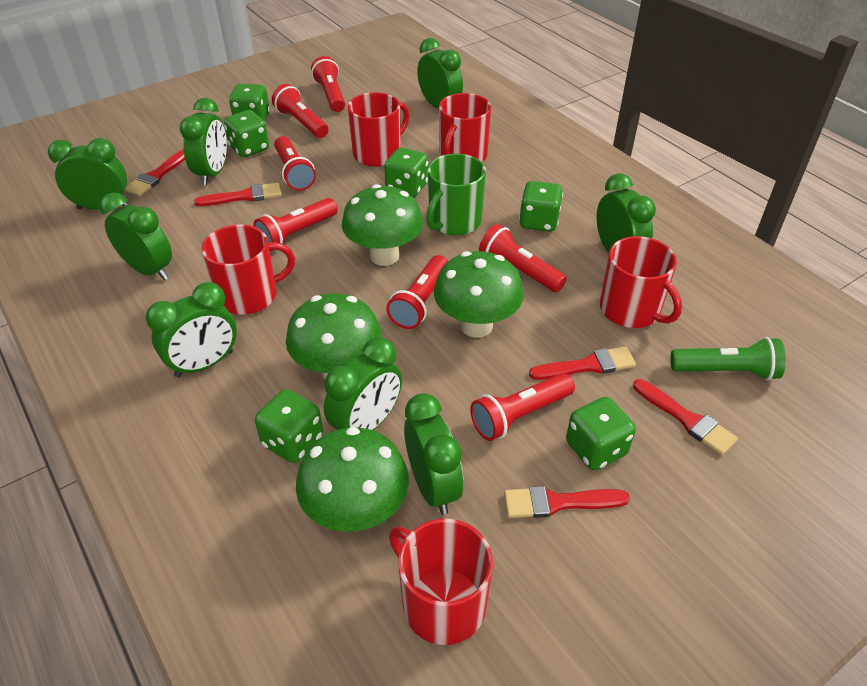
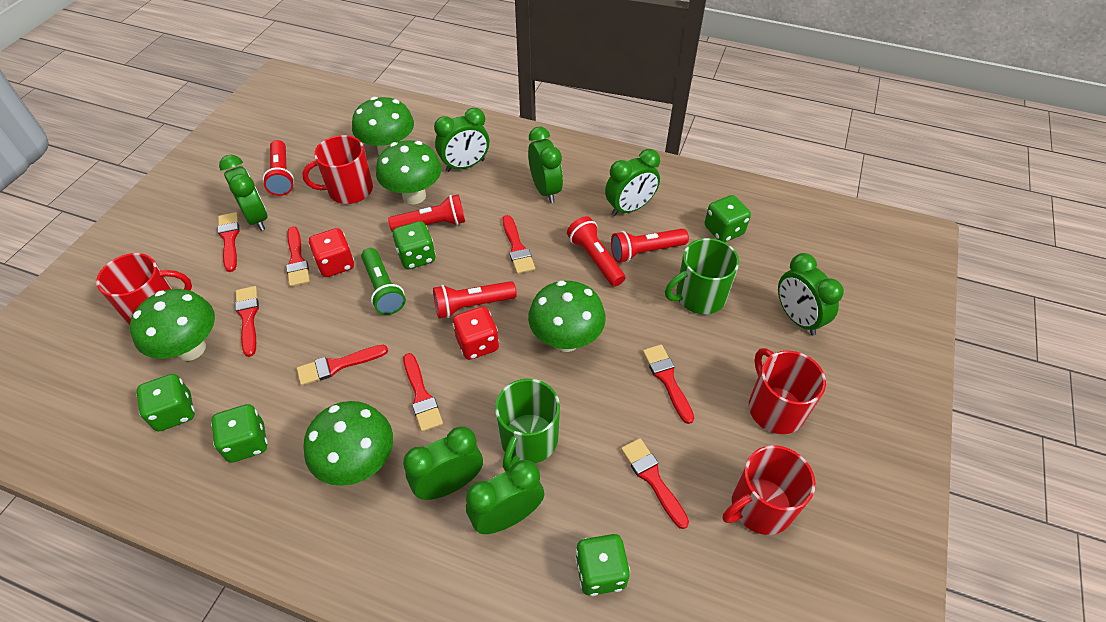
green clock: 8 -> 7
green dice: 6 -> 5
green mug: 1 -> 2
green mushroom: 4 -> 5
red brush: 5 -> 8
red dice: 0 -> 2
red flashlight: 7 -> 5
red mug: 5 -> 4

